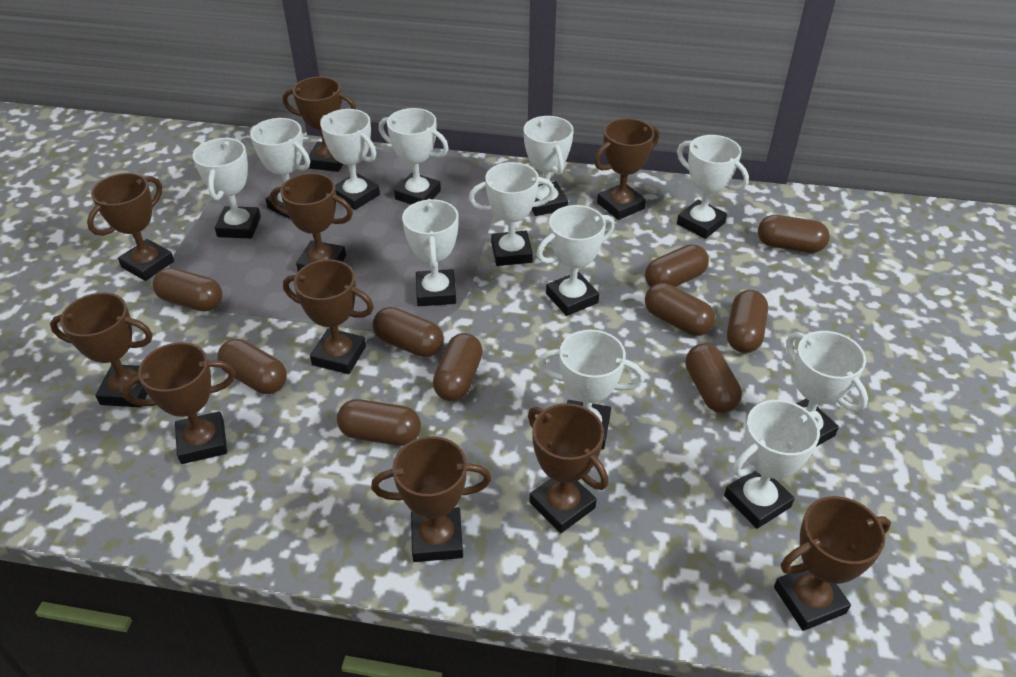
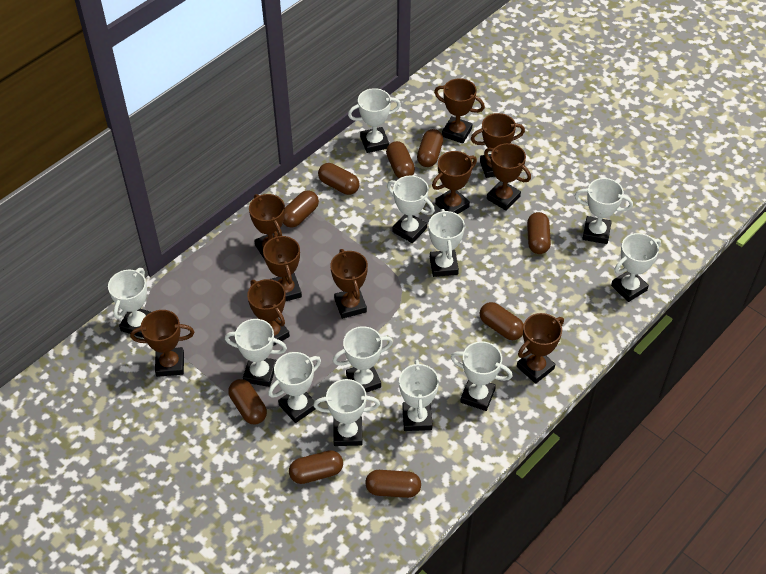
brown capsule: 10 -> 9

